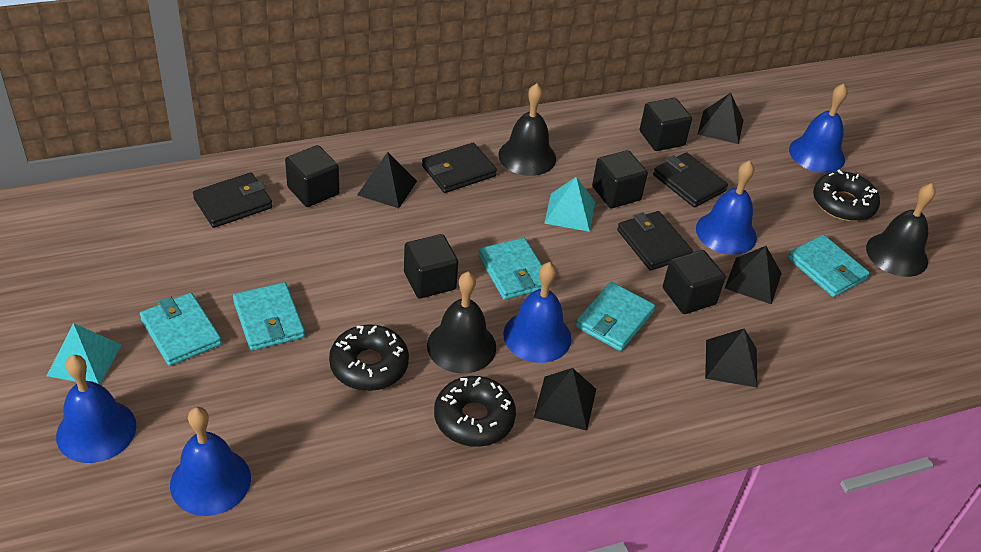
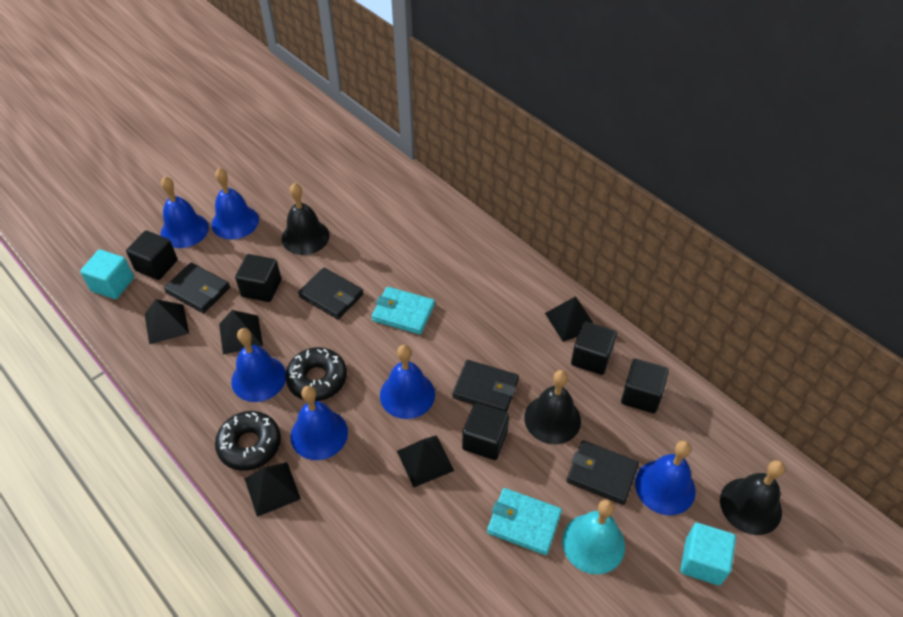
black donut: 3 -> 2
blue bell: 5 -> 6
turquoise bell: 0 -> 1
turquoise cube: 0 -> 2
turquoise pyramid: 2 -> 0
turquoise wallet: 5 -> 2

